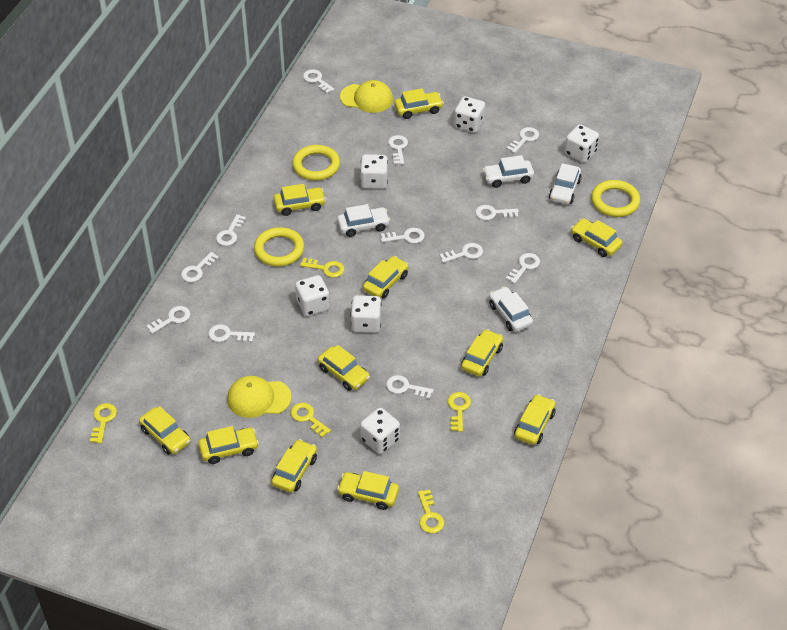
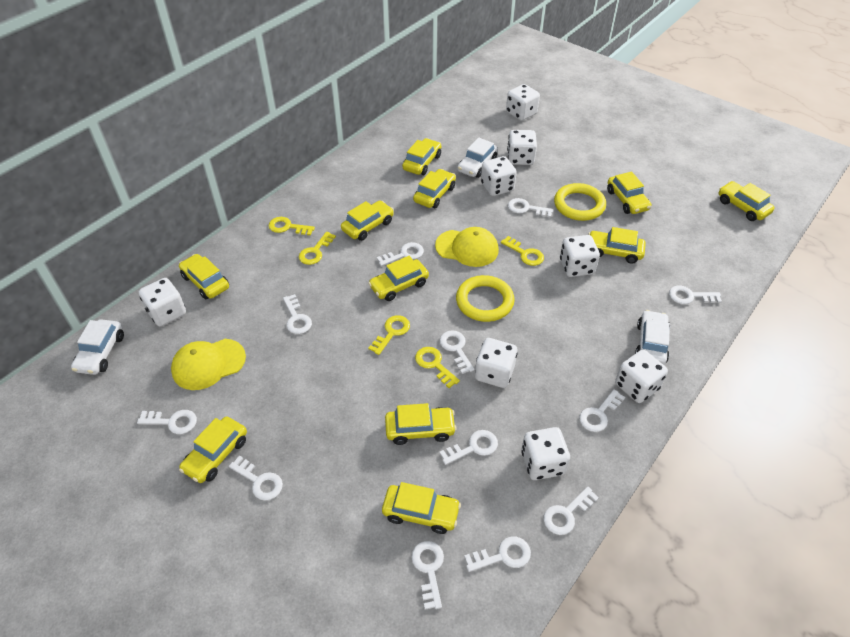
white car: 4 -> 3
white dice: 6 -> 8
yellow ring: 3 -> 2

